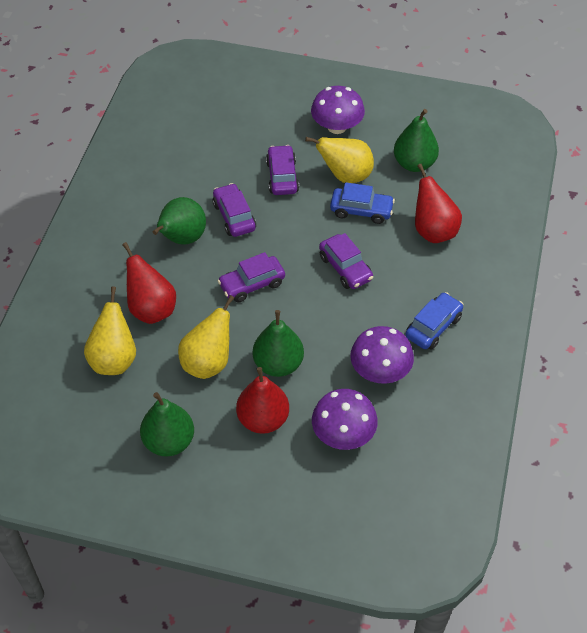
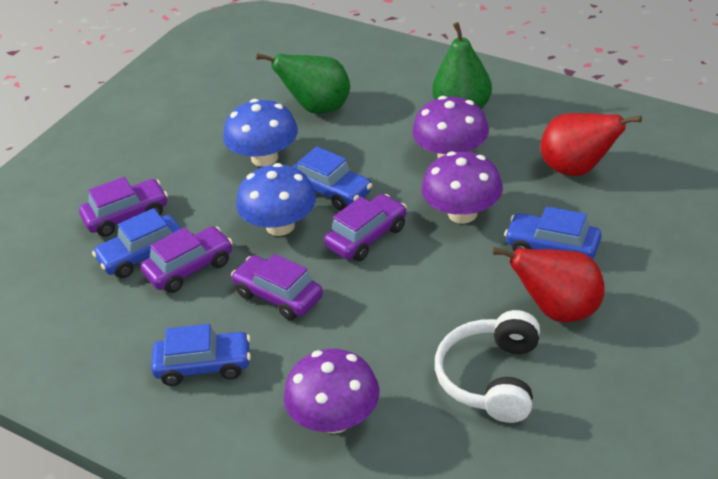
blue car: 2 -> 4
blue mushroom: 0 -> 2
green pear: 4 -> 2
red pear: 3 -> 2
white headphones: 0 -> 1
yellow pear: 3 -> 0

